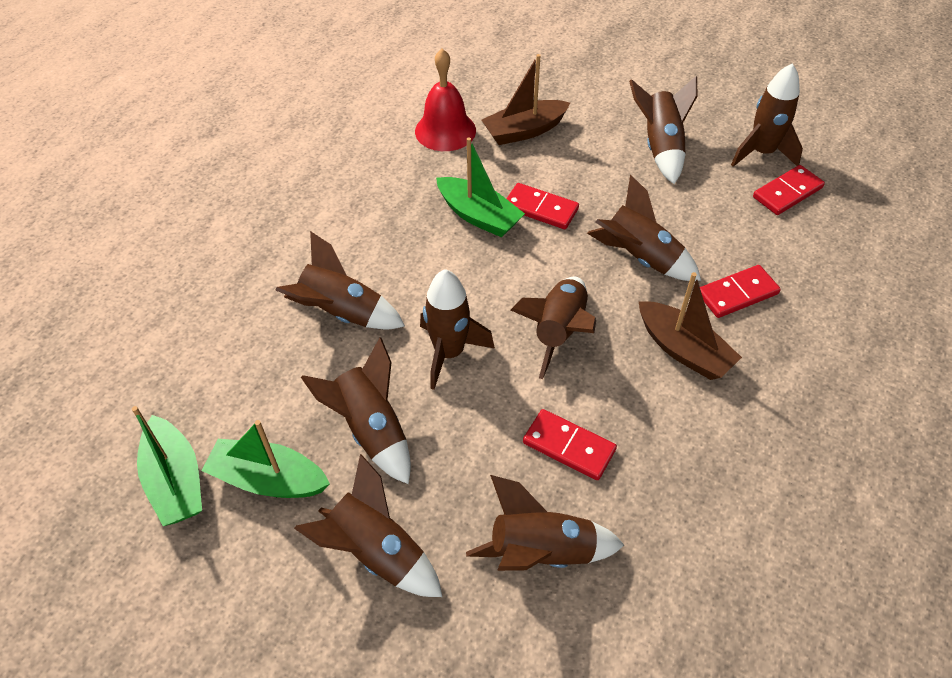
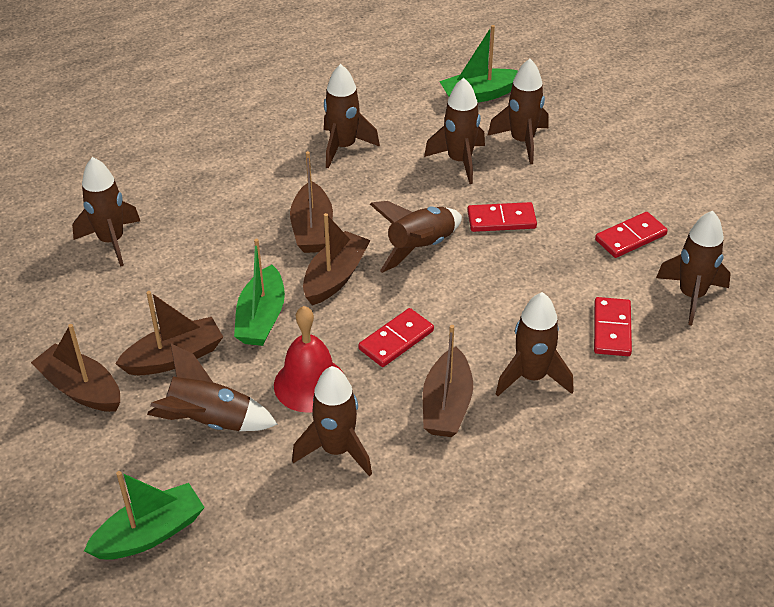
brown boat: 2 -> 5

